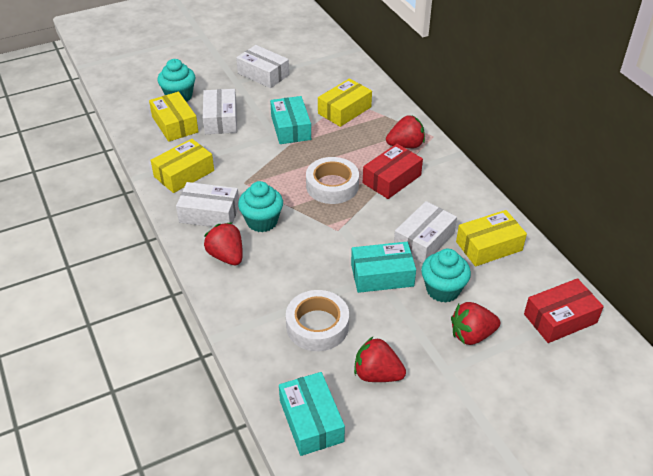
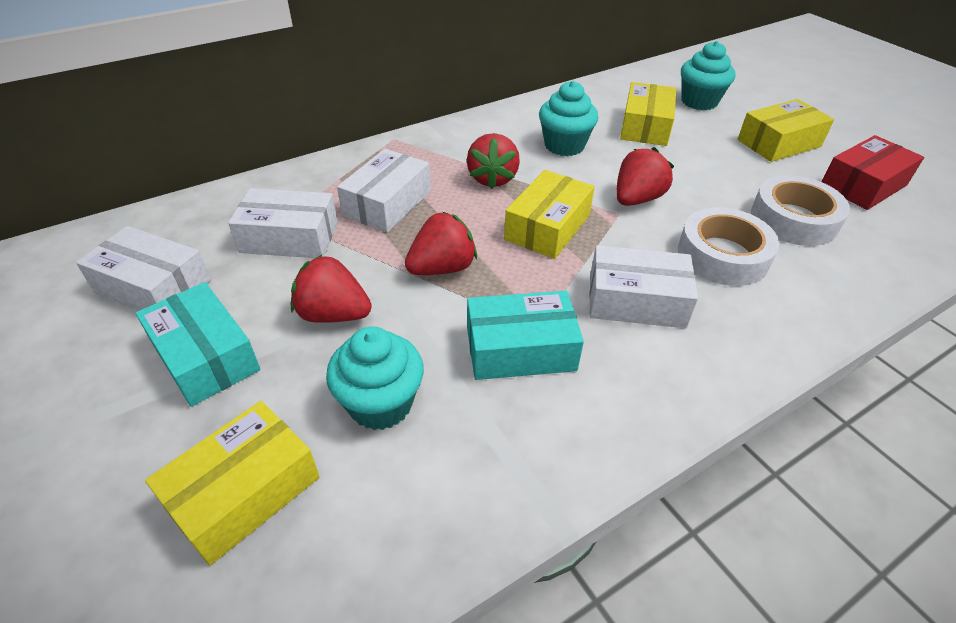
red box: 2 -> 1
turquoise box: 3 -> 2

